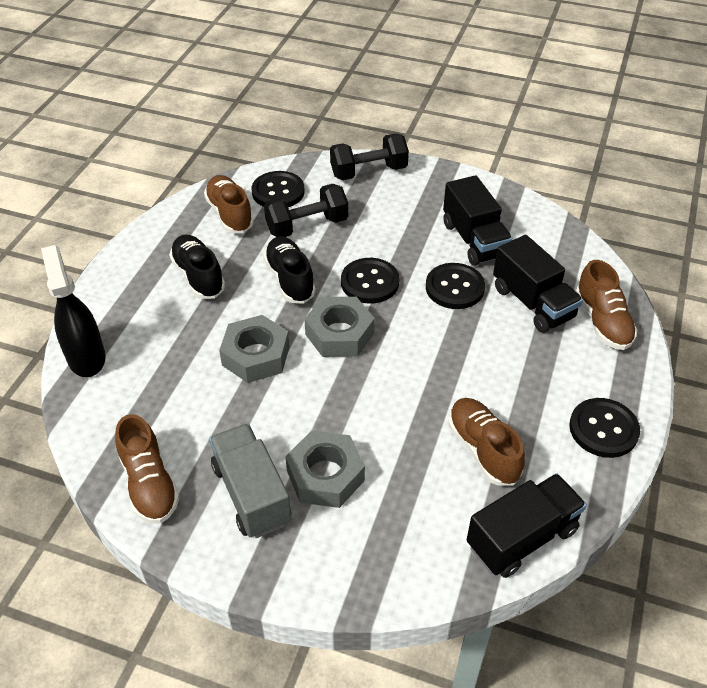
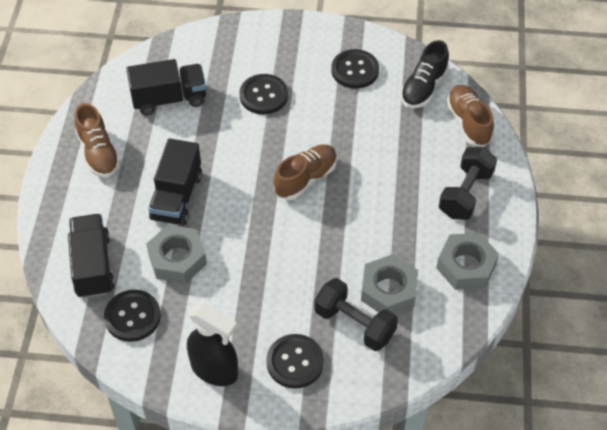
black shoe: 2 -> 1
brown shoe: 4 -> 3
grey truck: 1 -> 0

